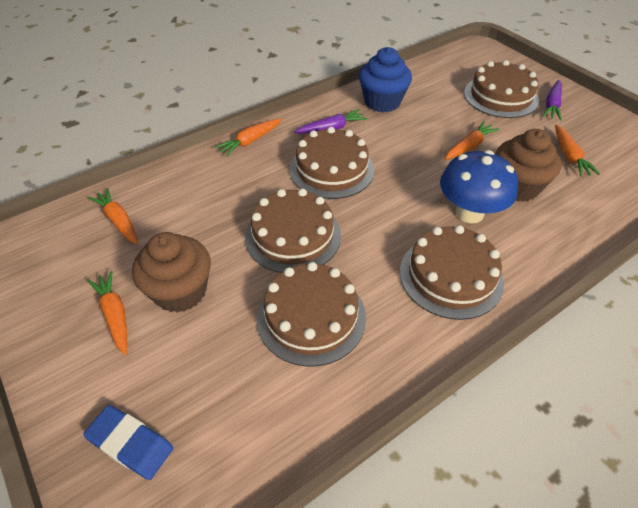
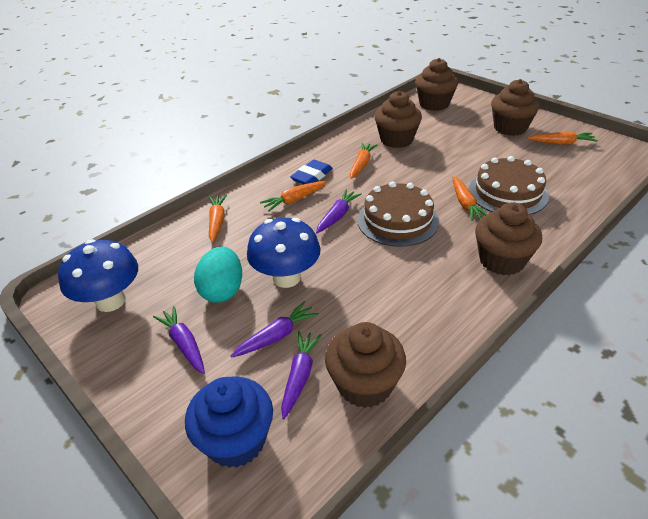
blue mushroom: 1 -> 2
brown cake: 5 -> 2
brown cupcake: 2 -> 5
purple carrot: 2 -> 4
turquoise egg: 0 -> 1

